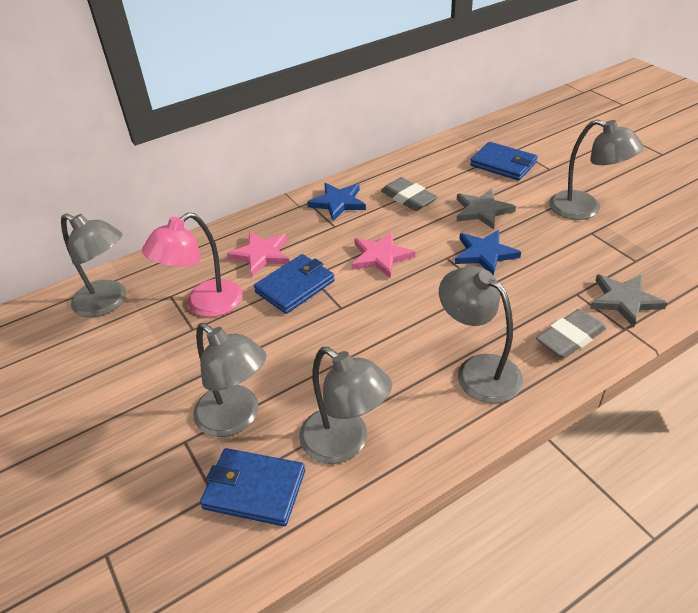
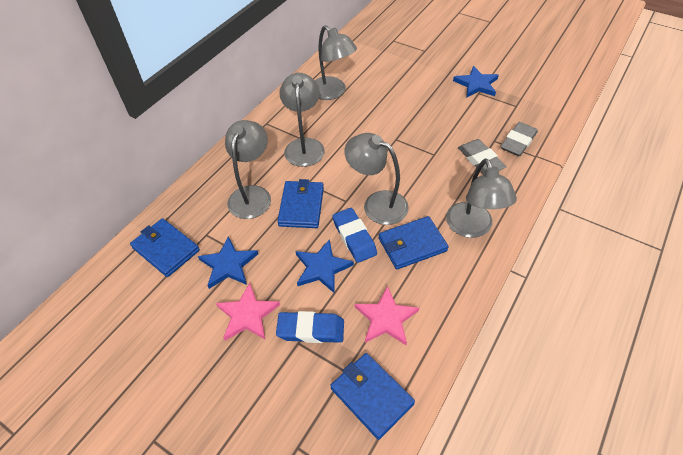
blue eraser: 0 -> 2
blue star: 2 -> 3
blue wallet: 3 -> 4
grey star: 2 -> 0
pink lamp: 1 -> 0

